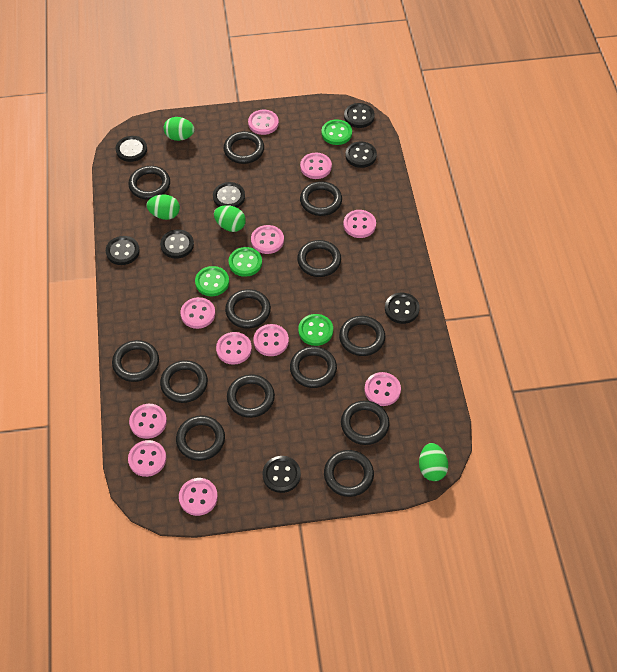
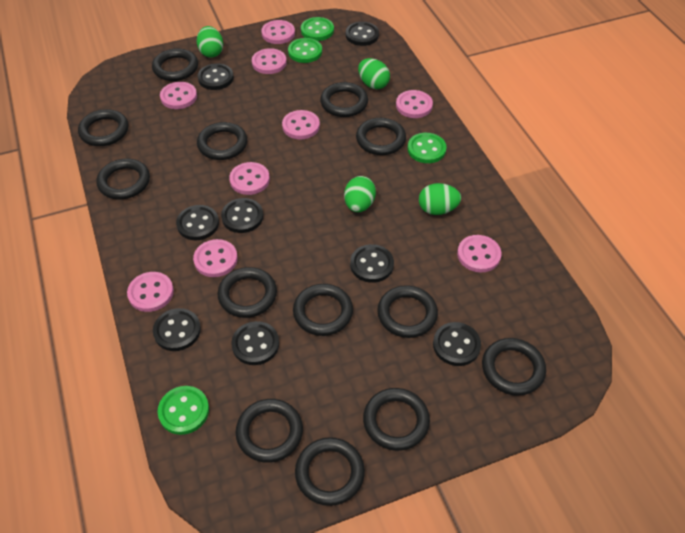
pink button: 11 -> 9

